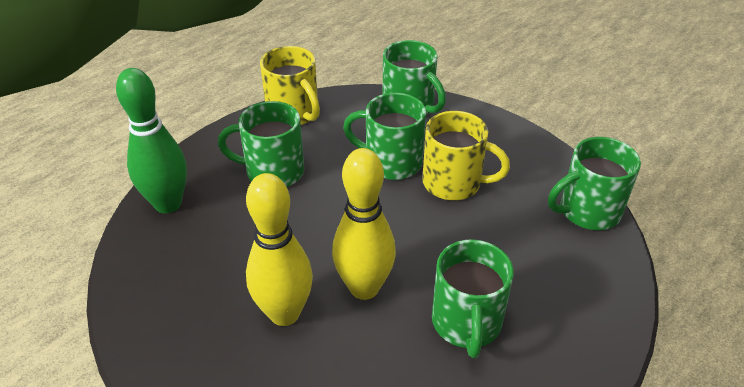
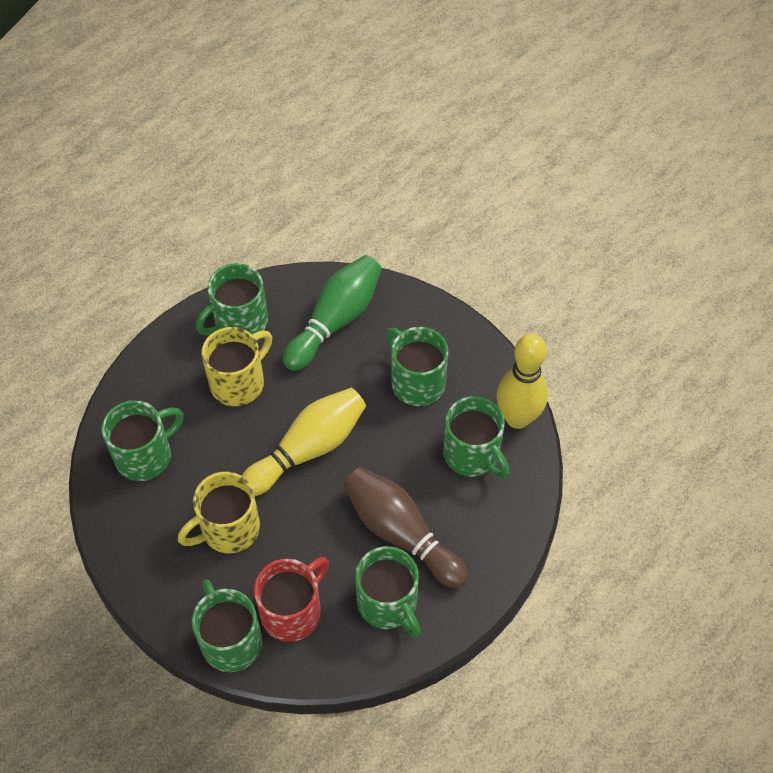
brown bowling pin: 0 -> 1
green mug: 5 -> 6
red mug: 0 -> 1

